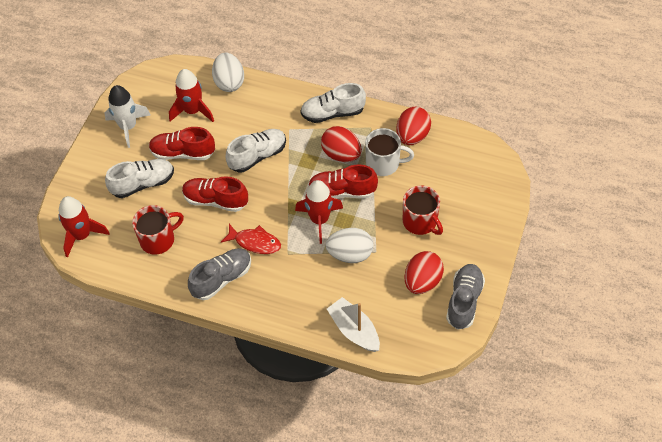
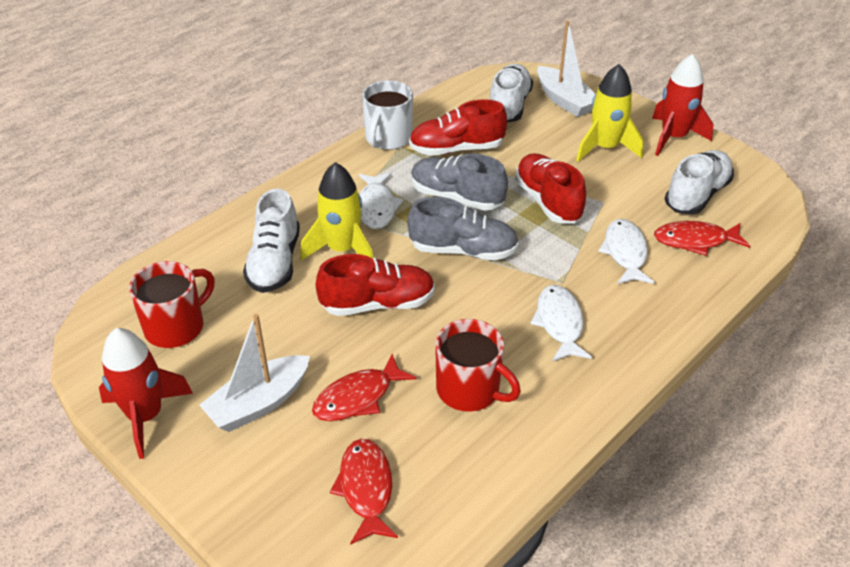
red egg: 3 -> 0
red fish: 1 -> 3
red rocket: 3 -> 2
white boat: 1 -> 2
white egg: 2 -> 0
white fish: 0 -> 3
white rocket: 1 -> 0
yellow rocket: 0 -> 2

